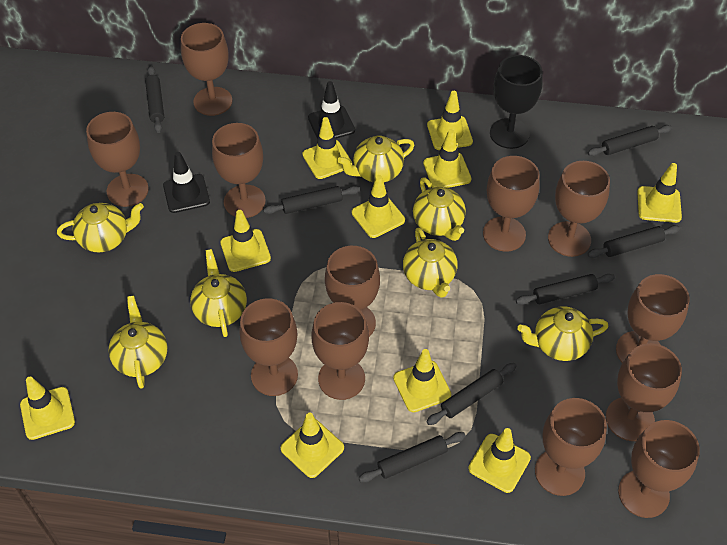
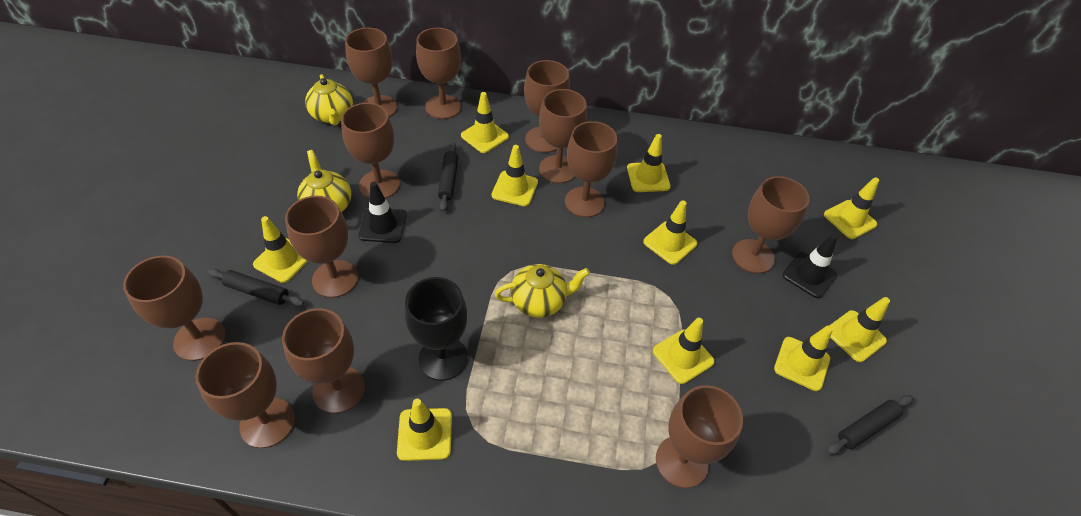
black rolling pin: 7 -> 3
yellow teapot: 7 -> 3

